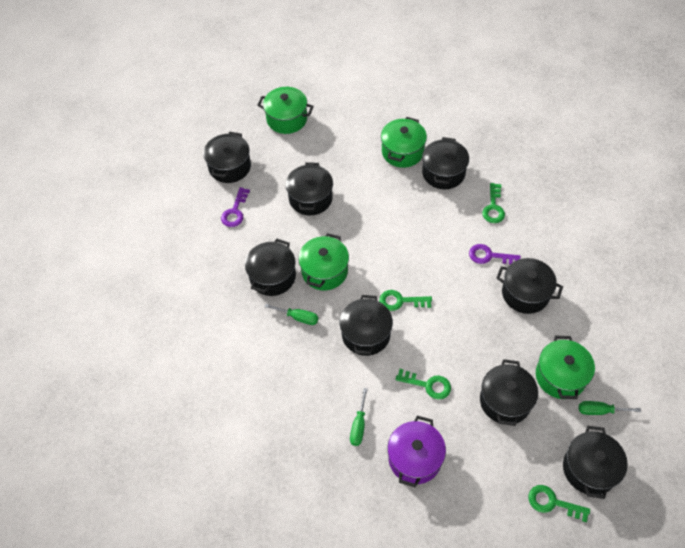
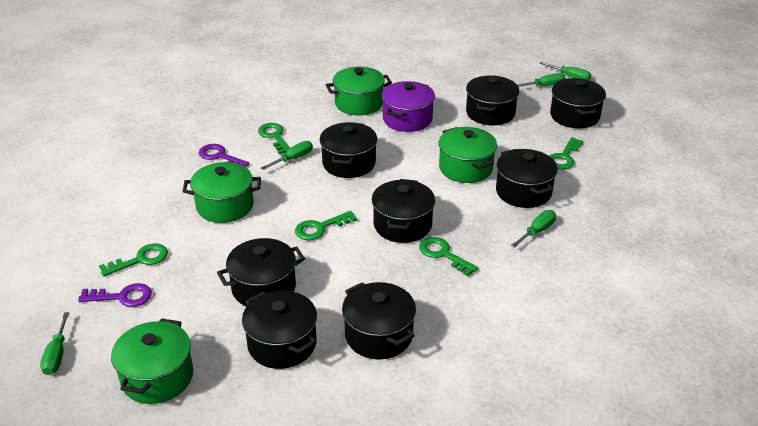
green key: 4 -> 5
green screwdriver: 3 -> 5

